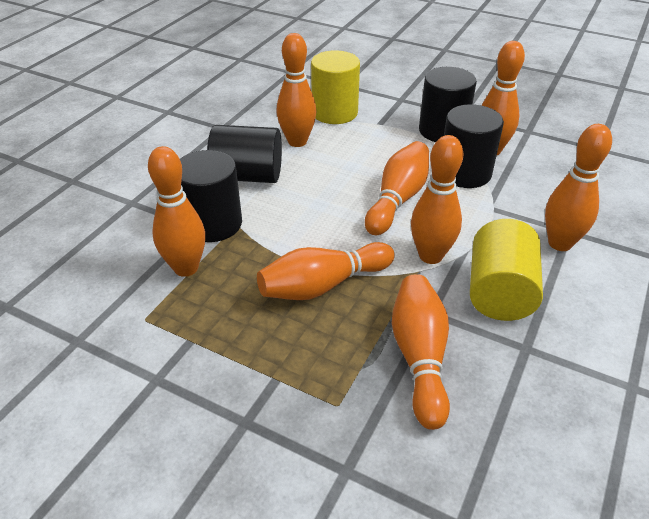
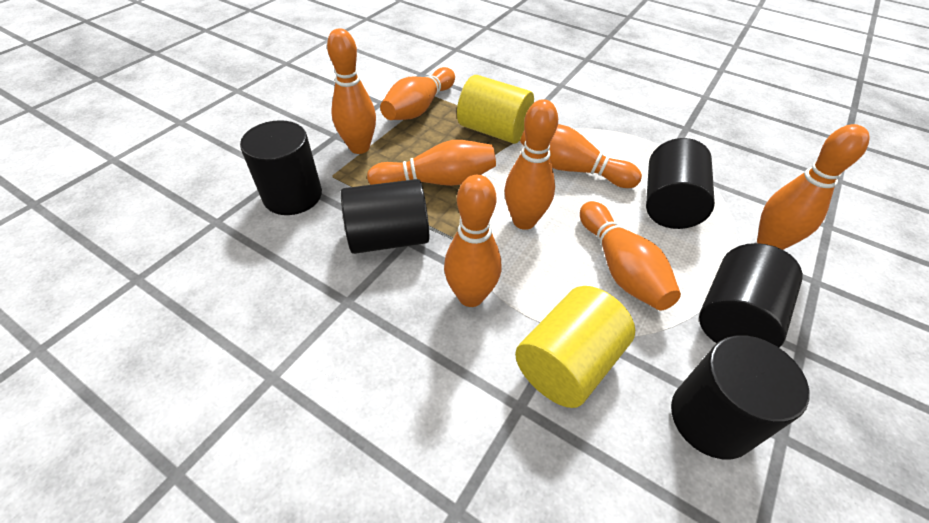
black cylinder: 4 -> 5

